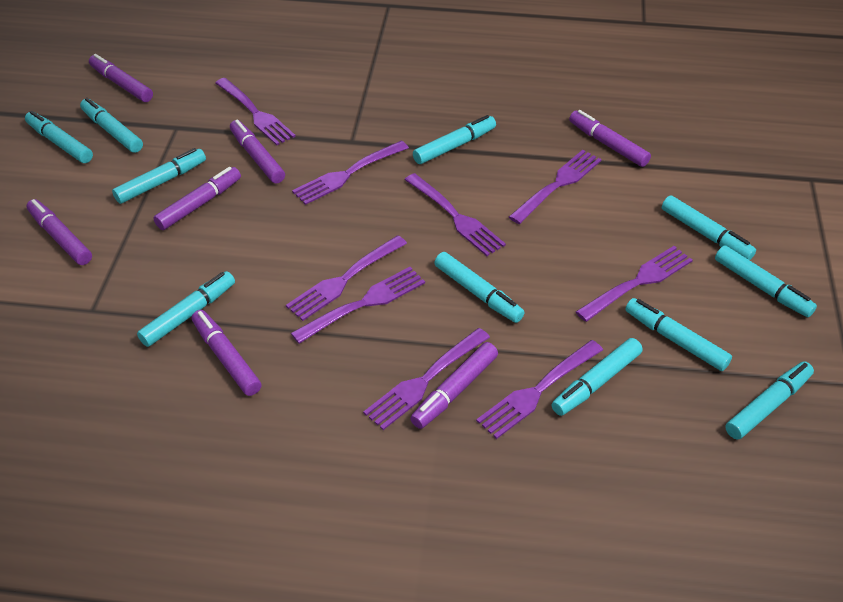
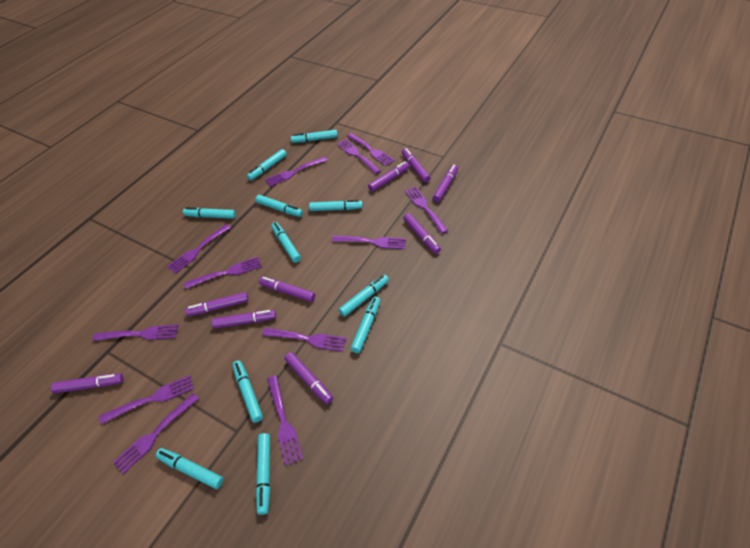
purple fork: 9 -> 12
purple marker: 7 -> 9

